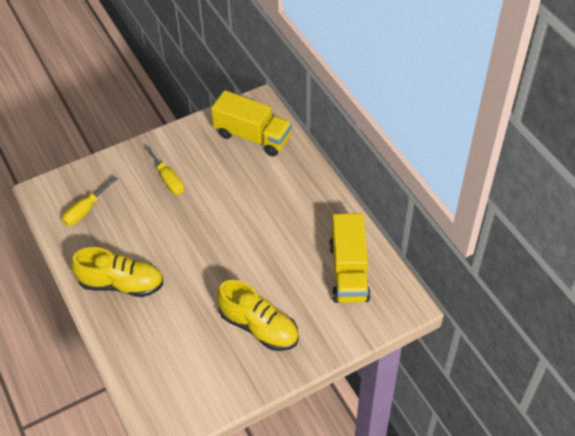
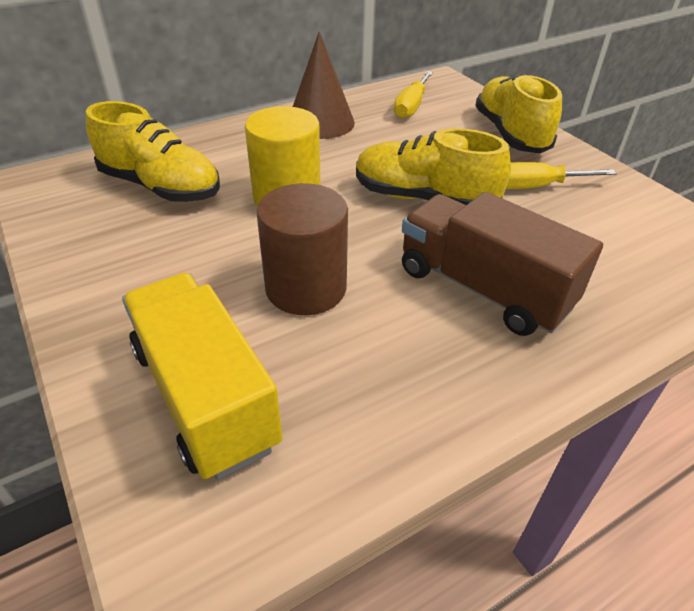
brown cone: 0 -> 1
brown cylinder: 0 -> 1
brown truck: 0 -> 1
yellow cylinder: 0 -> 1
yellow shoe: 2 -> 3
yellow truck: 2 -> 1

